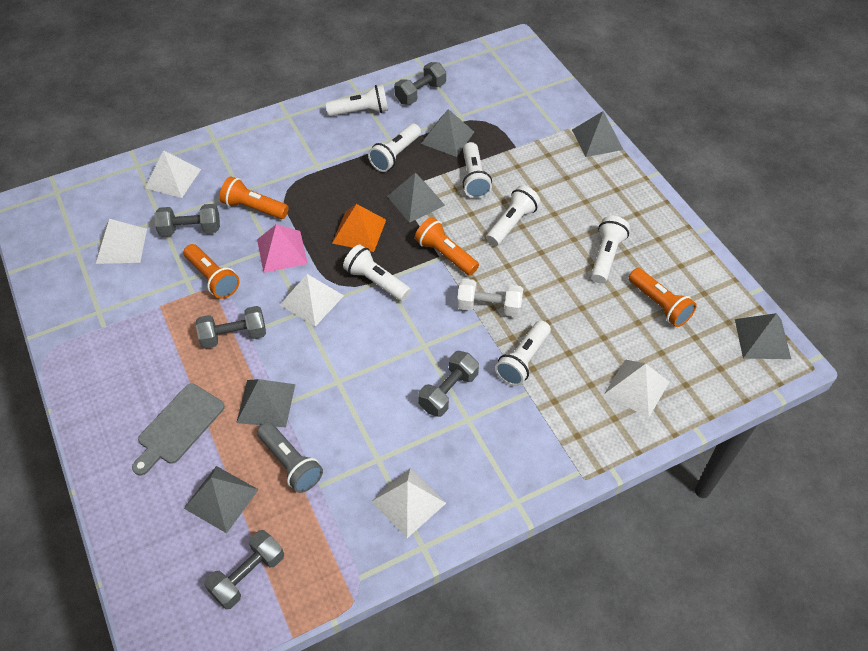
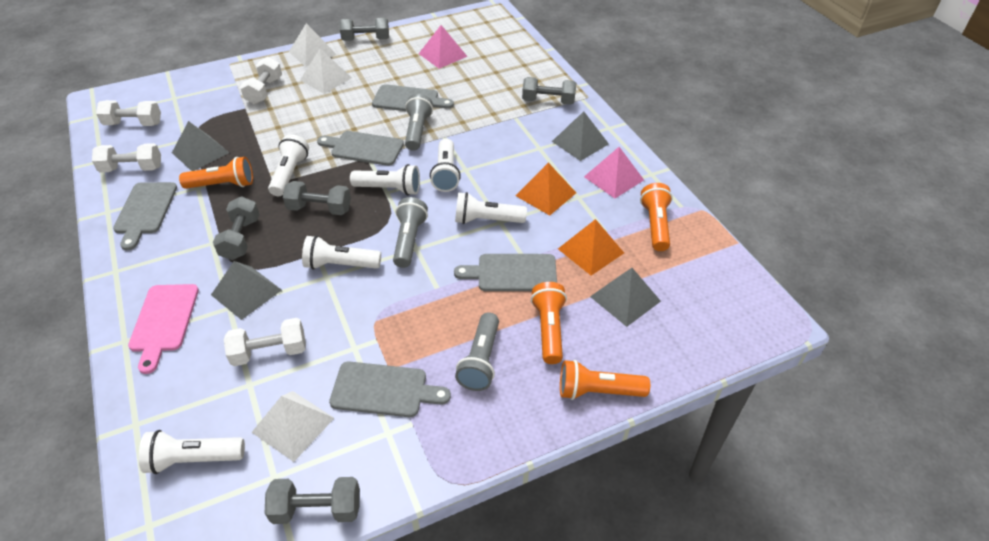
grey cutting board: 1 -> 5
grey flashlight: 1 -> 3
grey pyramid: 6 -> 4
orange pyramid: 1 -> 2
pink cutting board: 0 -> 1
pink pyramid: 1 -> 2
white dumbbell: 1 -> 4
white flashlight: 7 -> 6
white pyramid: 5 -> 3

